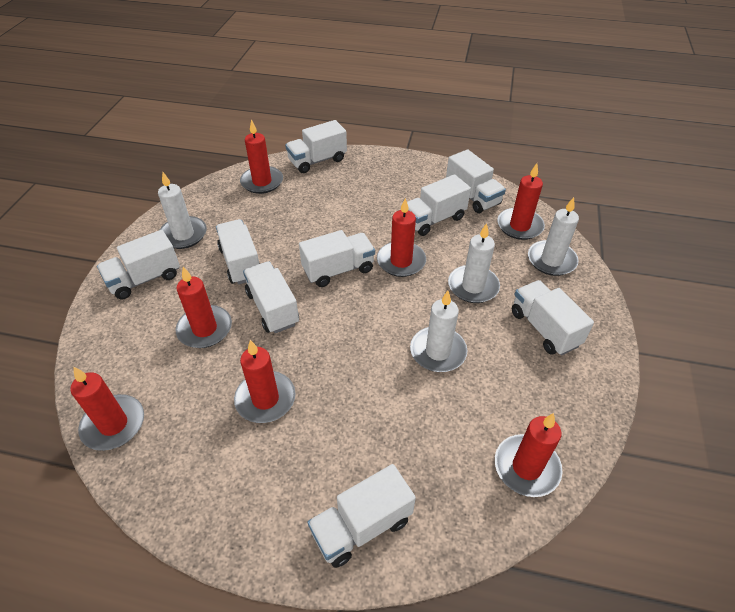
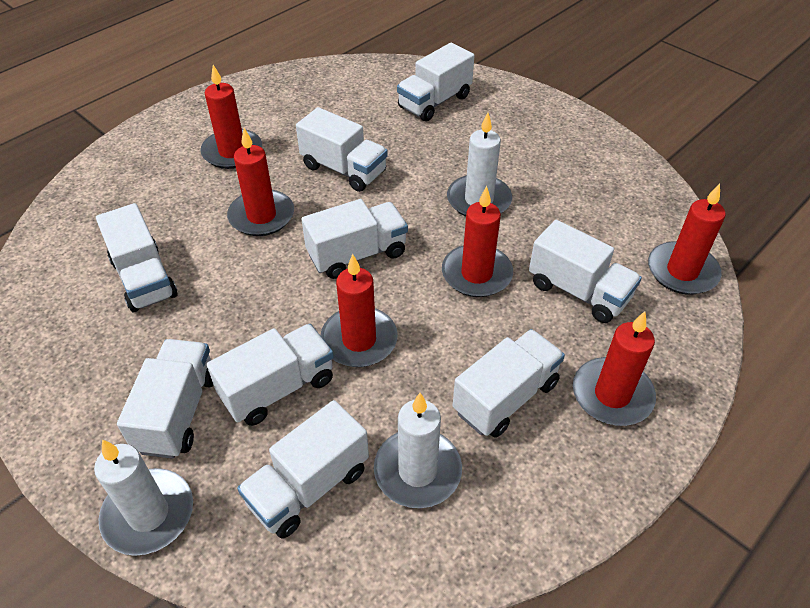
red candle: 7 -> 6
white candle: 4 -> 3

